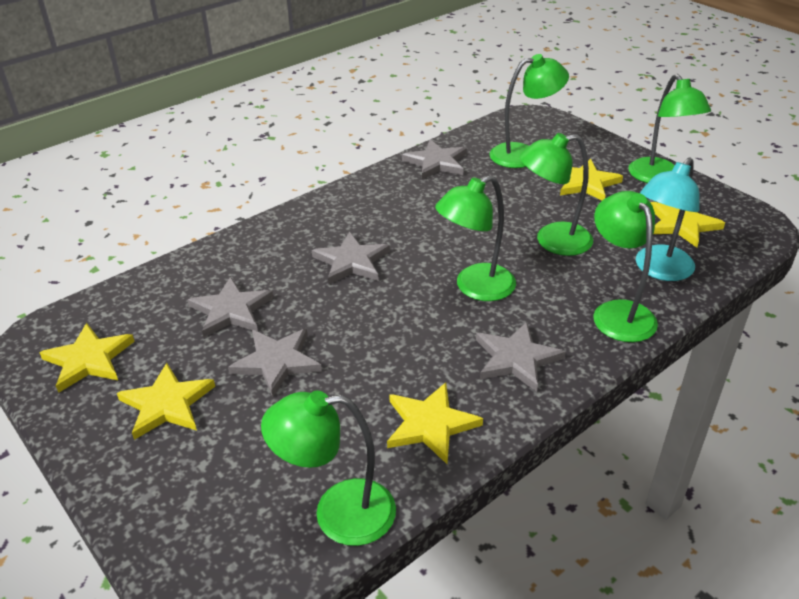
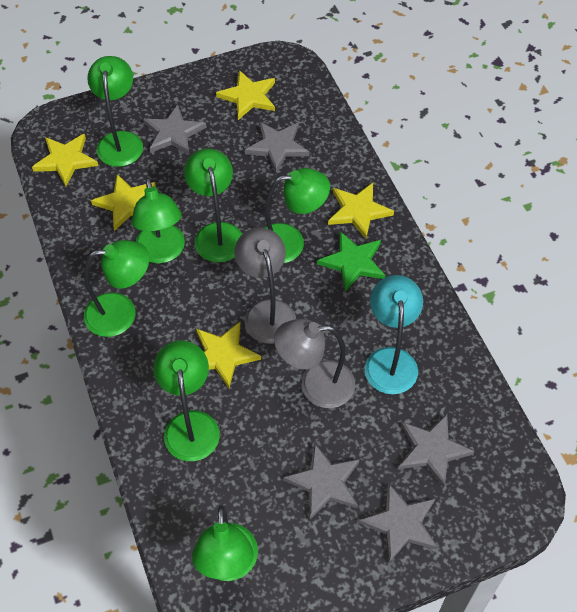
green lamp: 6 -> 7
green star: 0 -> 1
grey lamp: 0 -> 2

